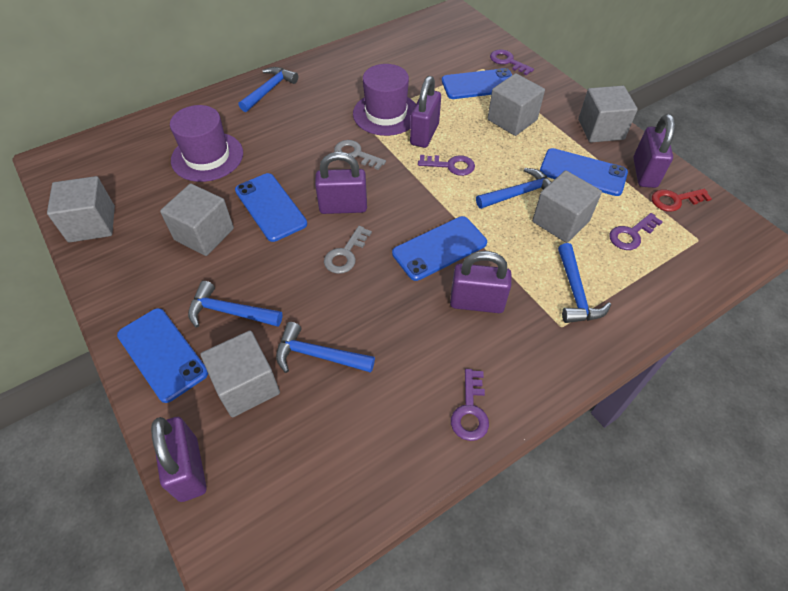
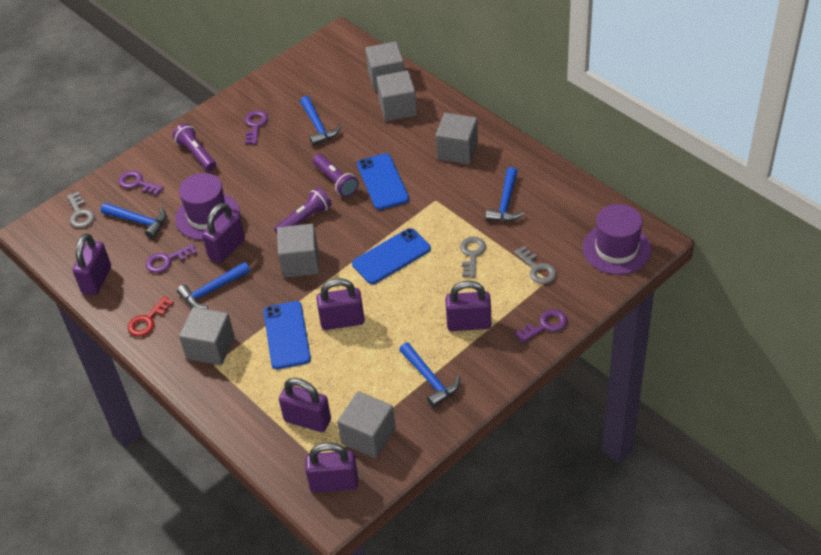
blue phone: 5 -> 3
grey key: 2 -> 3
purple flashlight: 0 -> 3
purple padlock: 5 -> 6

